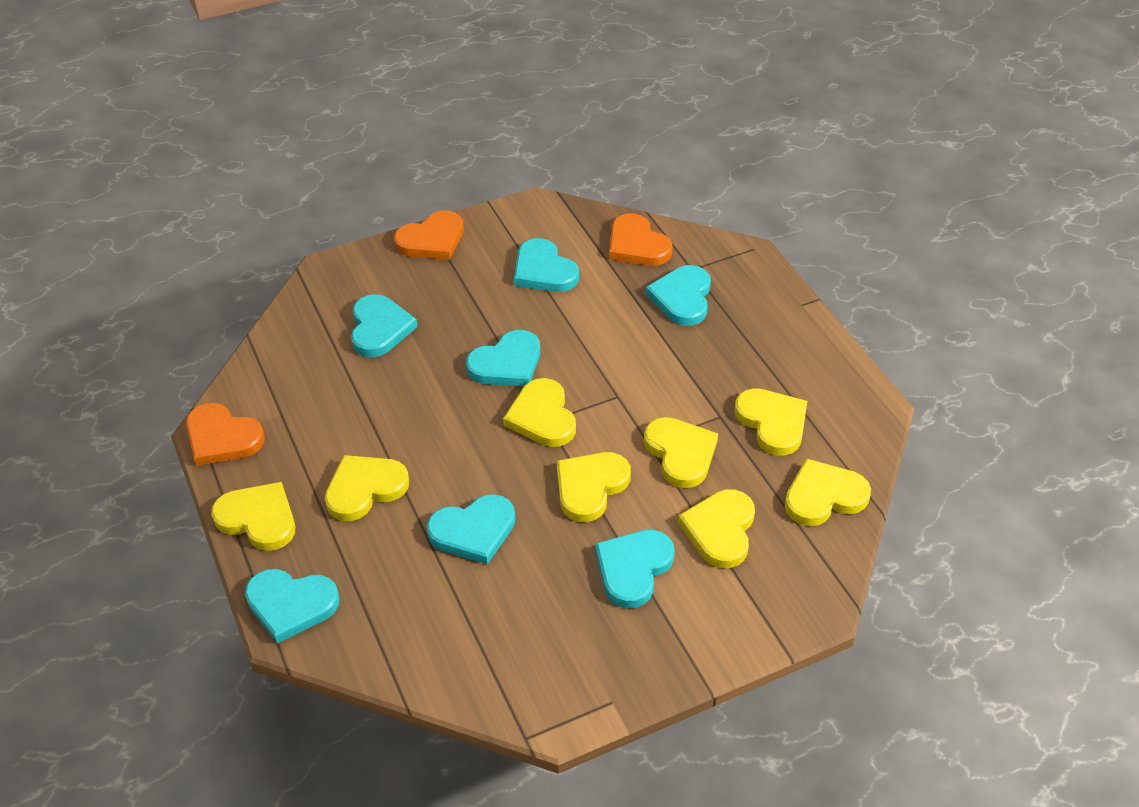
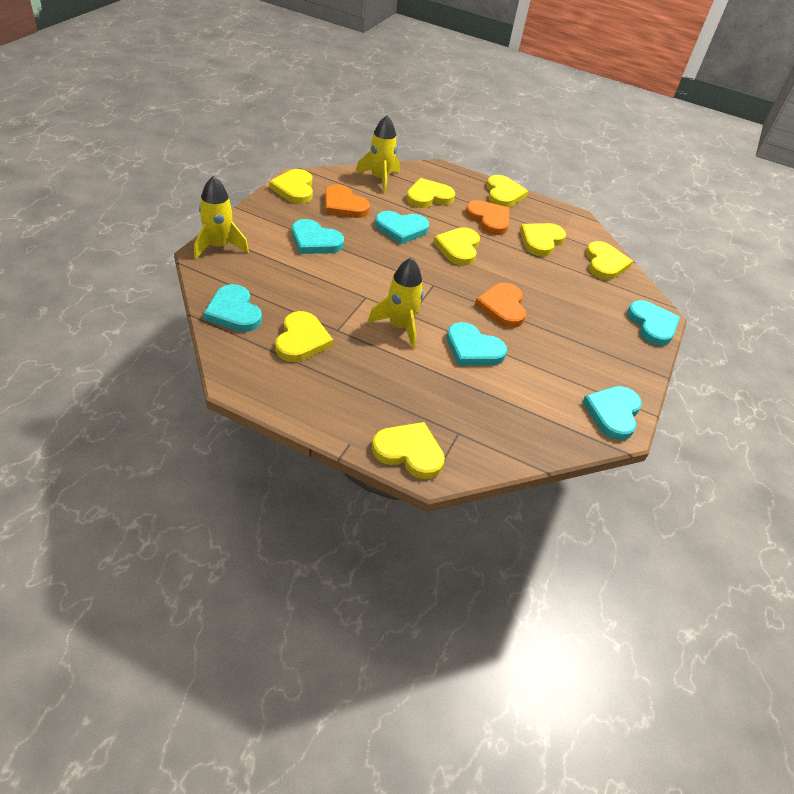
turquoise heart: 7 -> 6
yellow rocket: 0 -> 3

